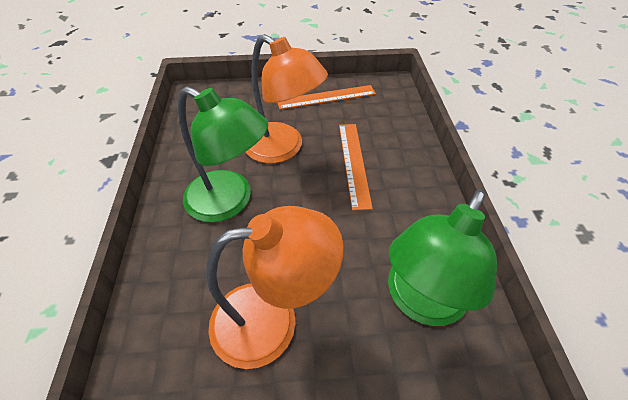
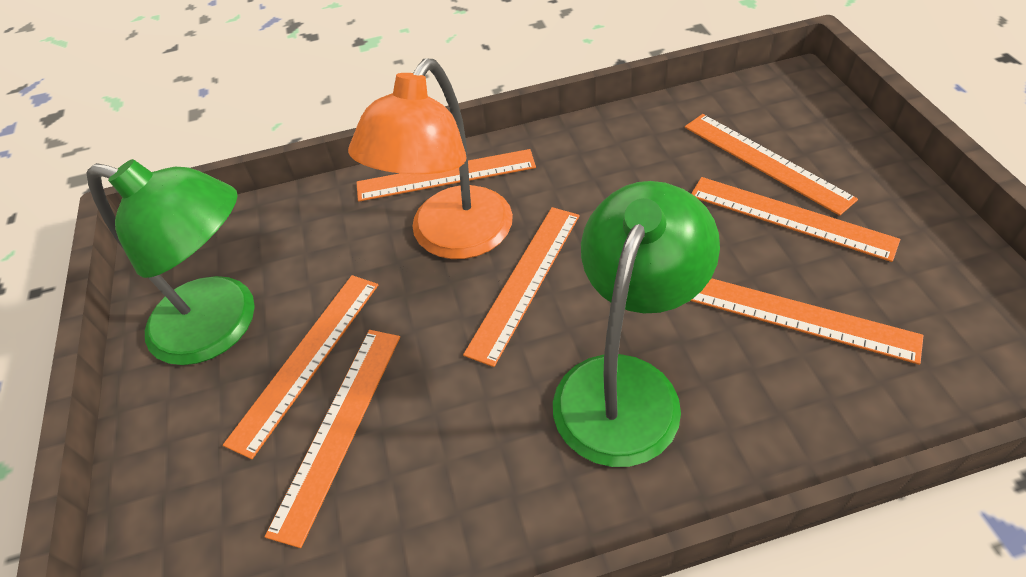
orange lamp: 2 -> 1
orange ruler: 2 -> 7

